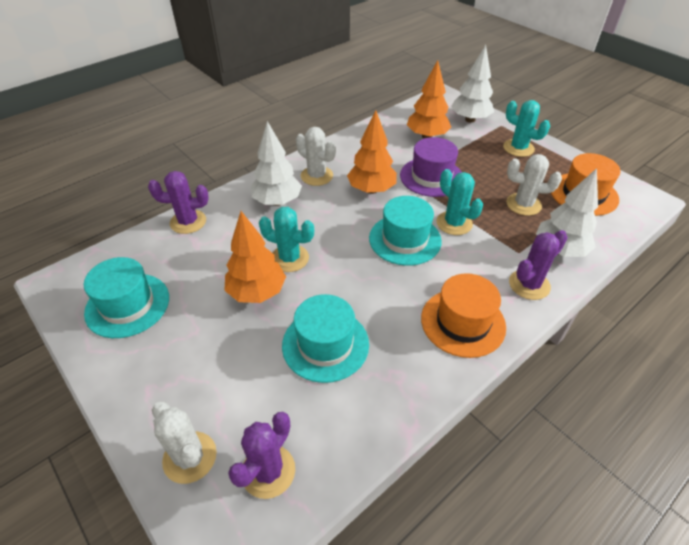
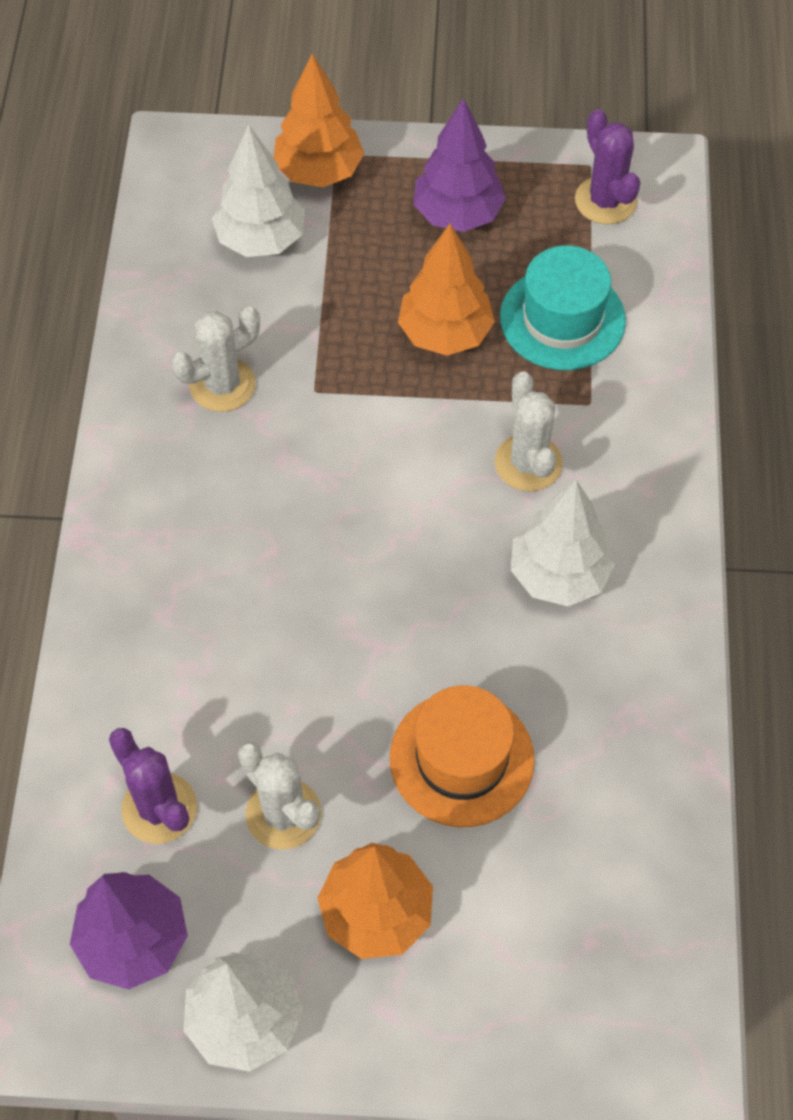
orange hat: 2 -> 1
purple cactus: 3 -> 2
purple hat: 1 -> 0
purple tree: 0 -> 2
turquoise cactus: 3 -> 0
turquoise hat: 3 -> 1

